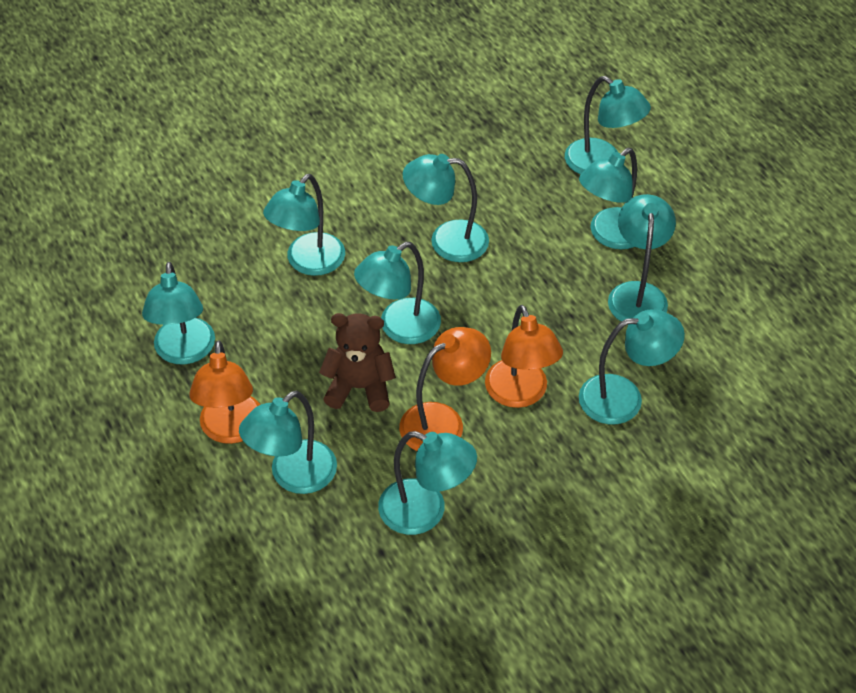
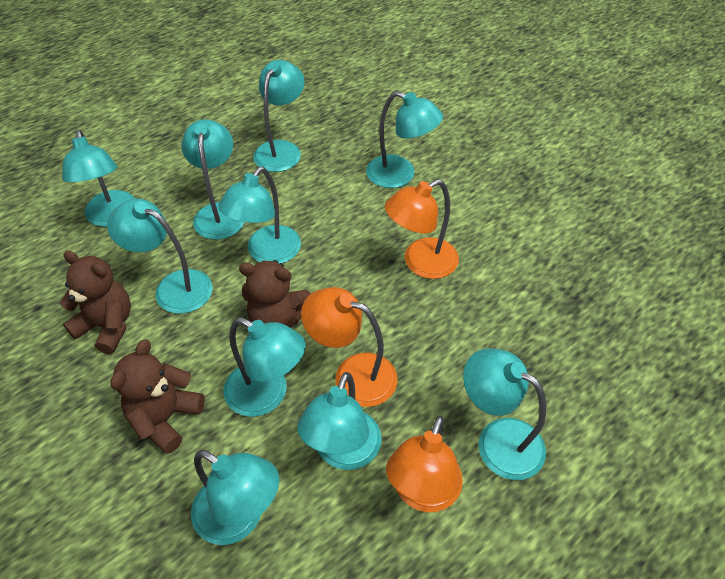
brown teddy bear: 1 -> 3

